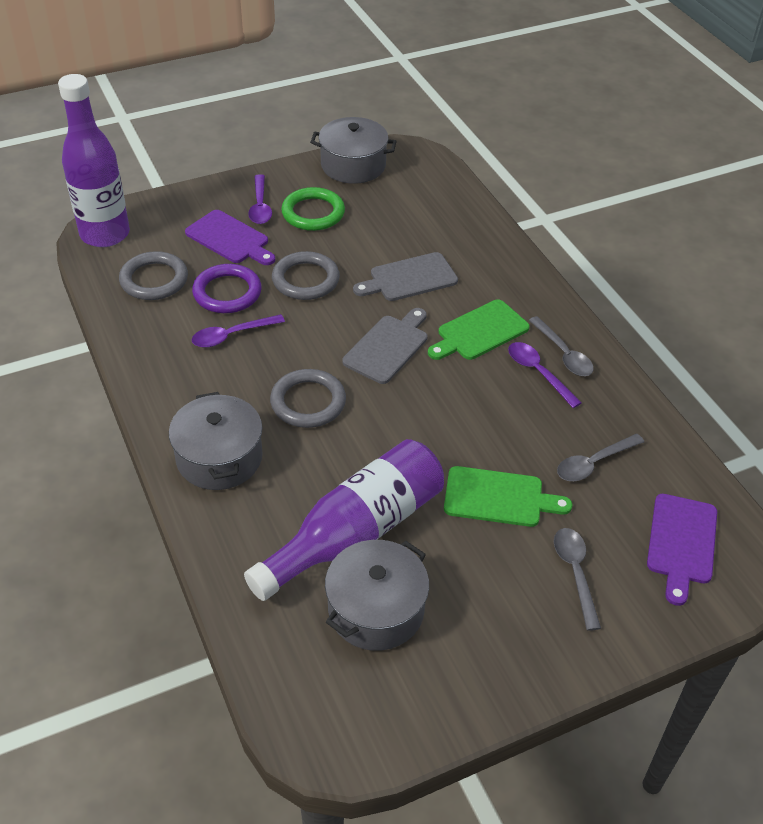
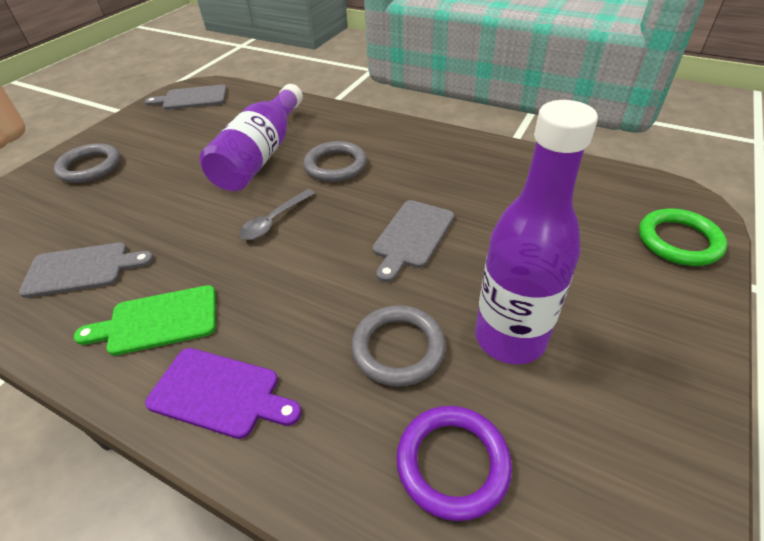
green cutting board: 2 -> 1
grey cutting board: 2 -> 3
grey pot: 3 -> 0
grey spoon: 3 -> 1
purple cutting board: 2 -> 1
purple spoon: 3 -> 0

